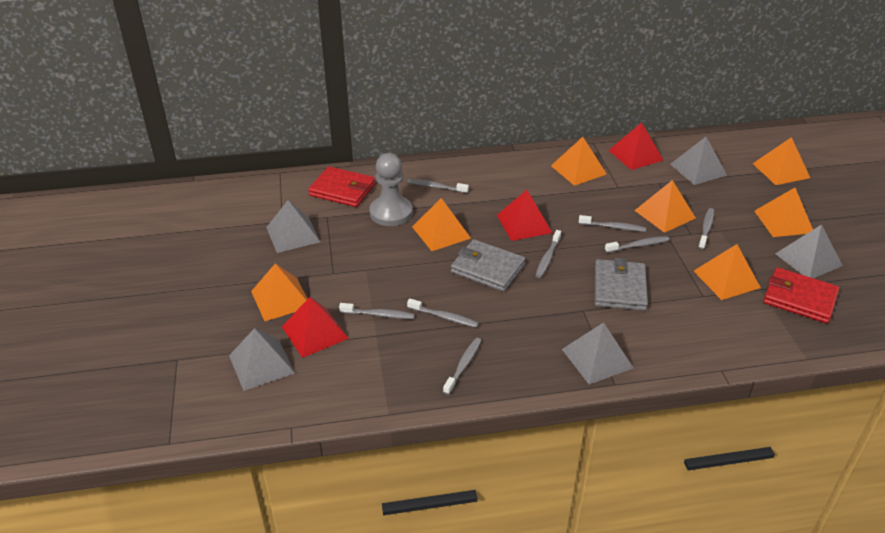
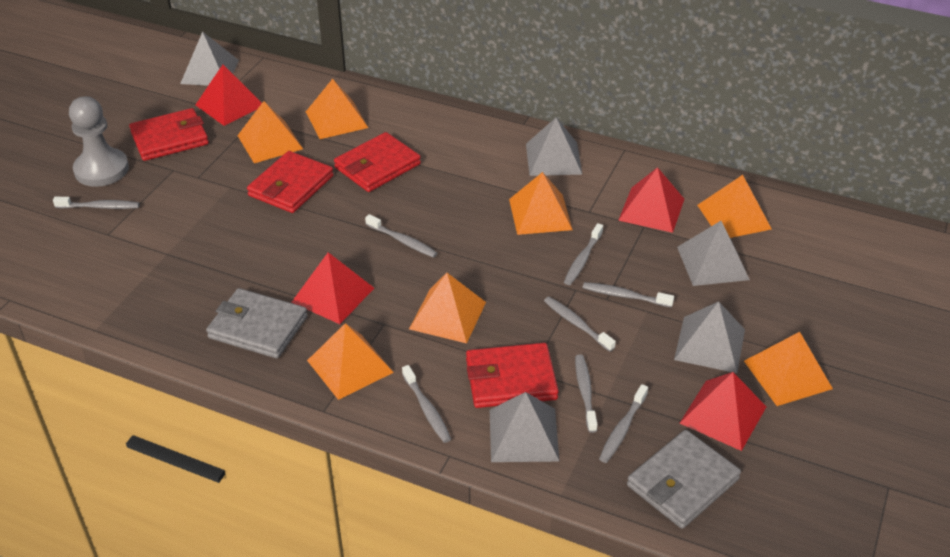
red pyramid: 3 -> 4
red wallet: 2 -> 4

